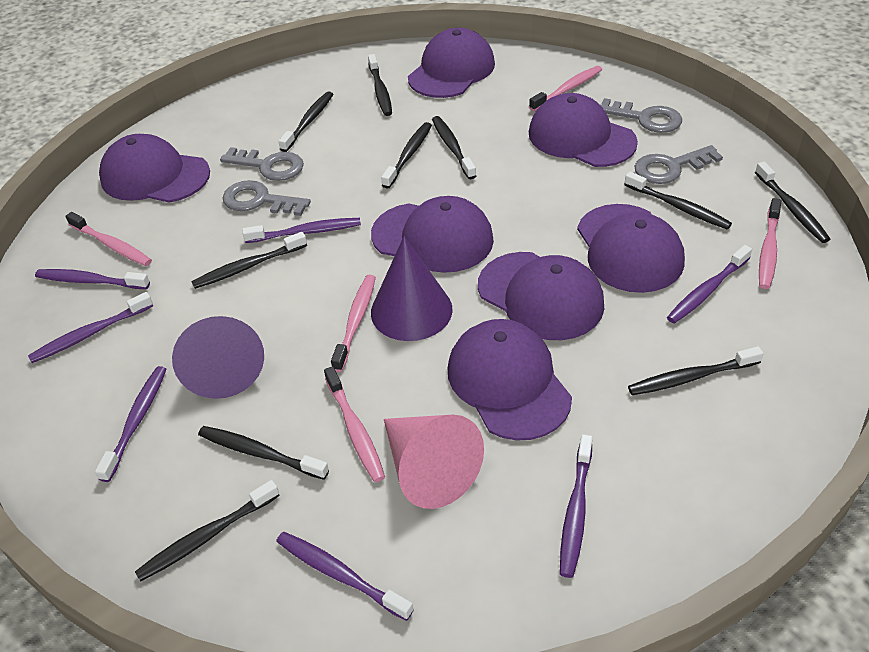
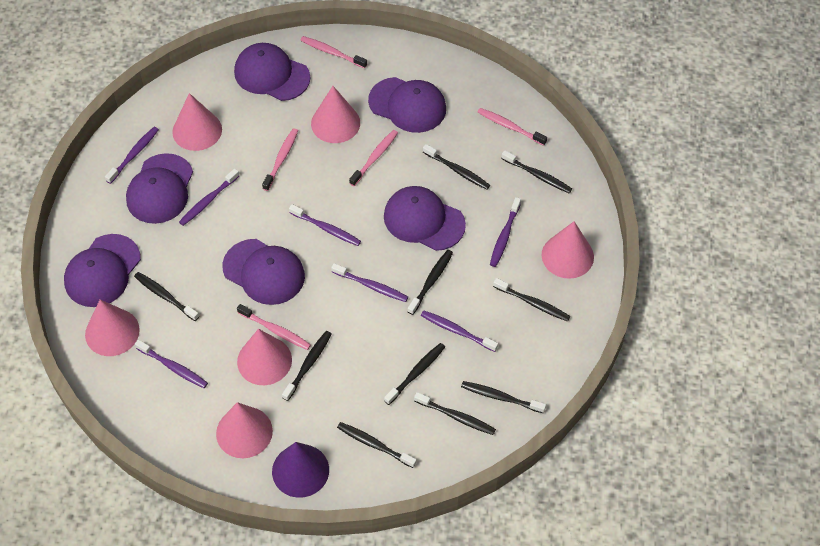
grey key: 4 -> 0
pink cone: 1 -> 6
purple cap: 7 -> 6
purple cone: 2 -> 1

